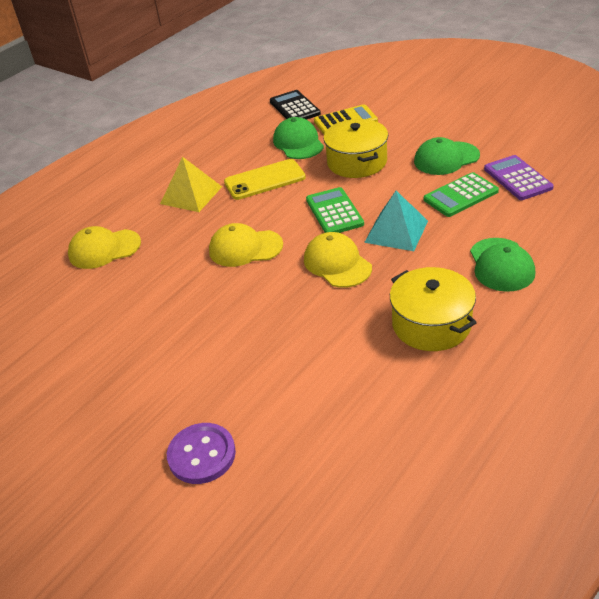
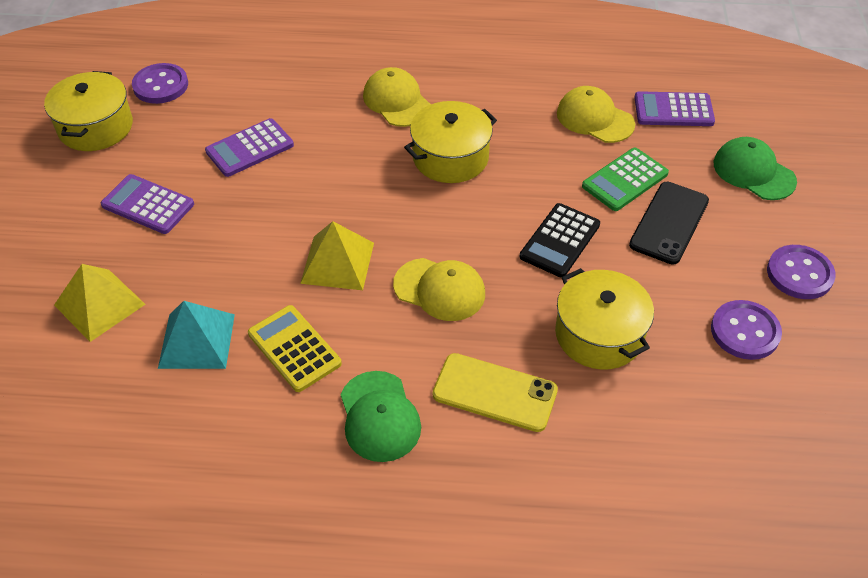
black phone: 0 -> 1
green calculator: 2 -> 1
green cap: 3 -> 2
purple button: 1 -> 3
purple calculator: 1 -> 3
yellow pot: 2 -> 3
yellow pyramid: 1 -> 2

